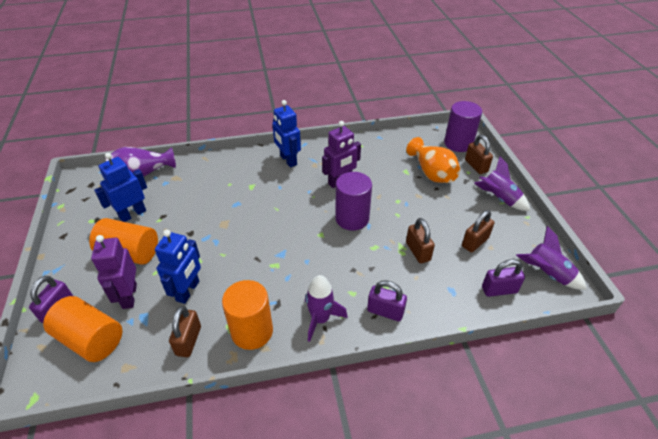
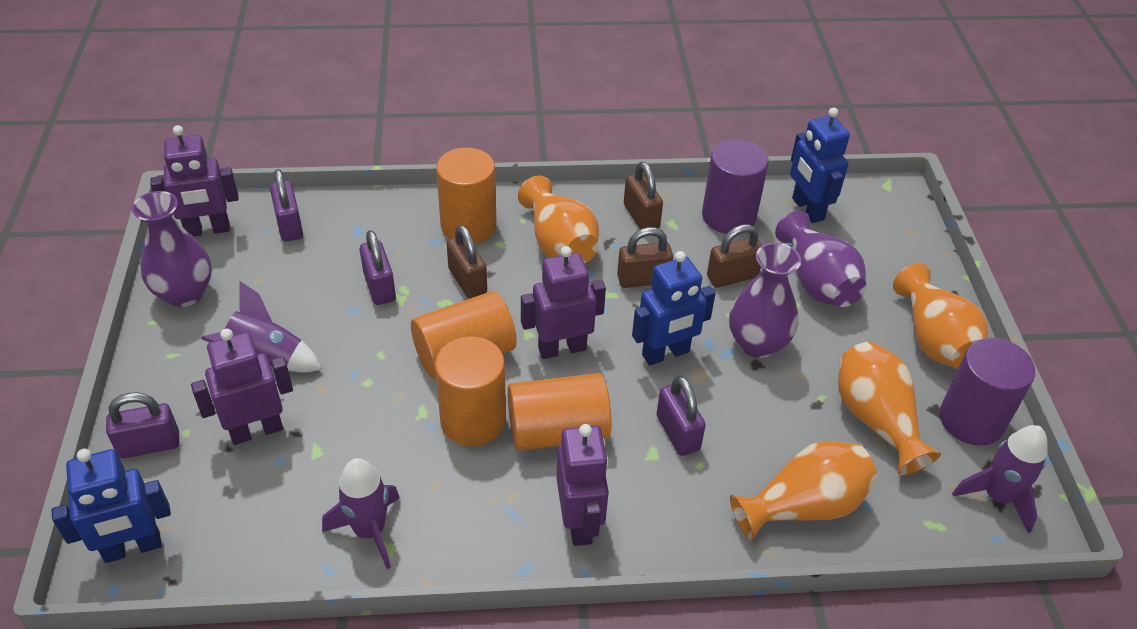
orange cylinder: 3 -> 4
orange vase: 1 -> 4
purple padlock: 3 -> 4
purple robot: 2 -> 4
purple vase: 1 -> 3

